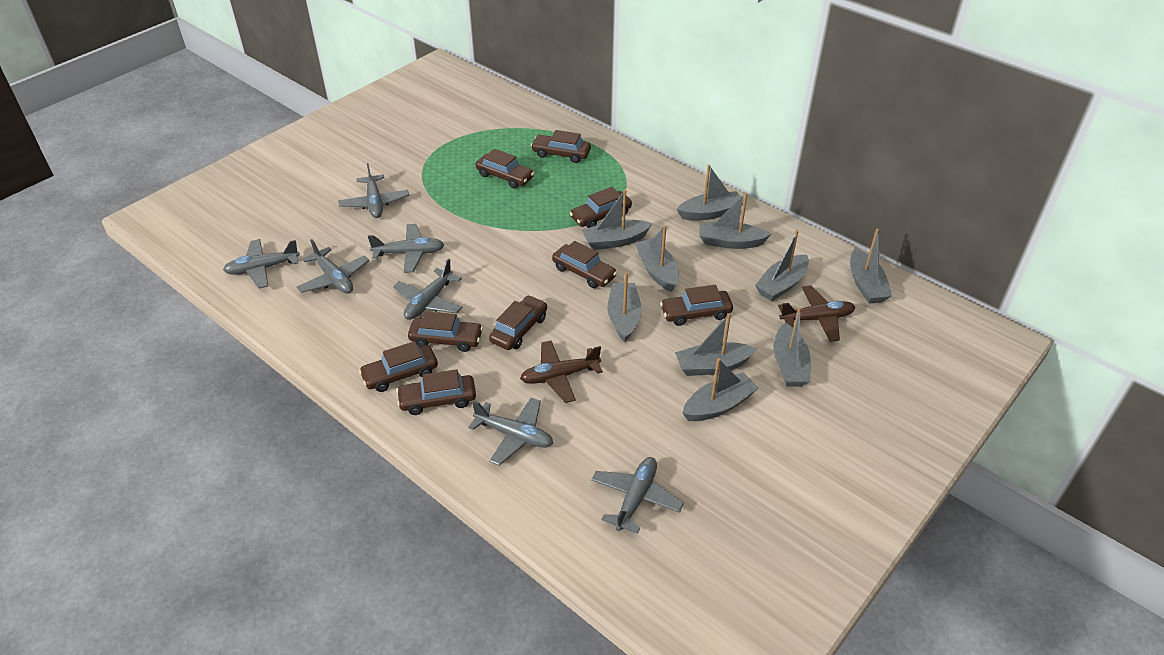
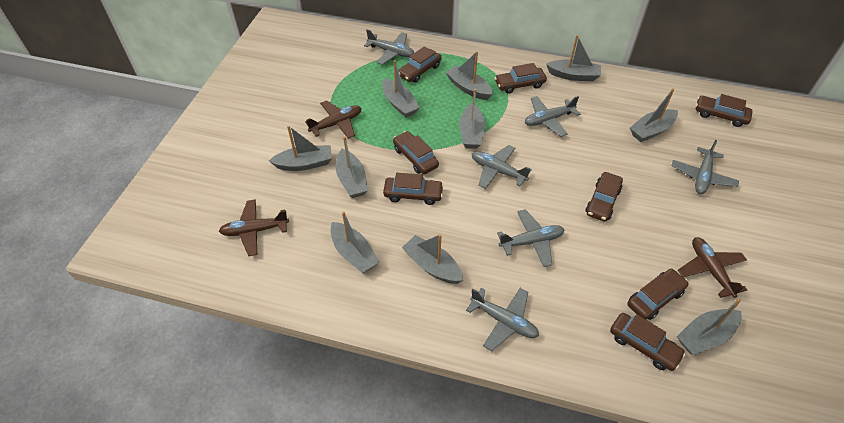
brown car: 9 -> 8
brown plane: 2 -> 3
grey plane: 7 -> 6

